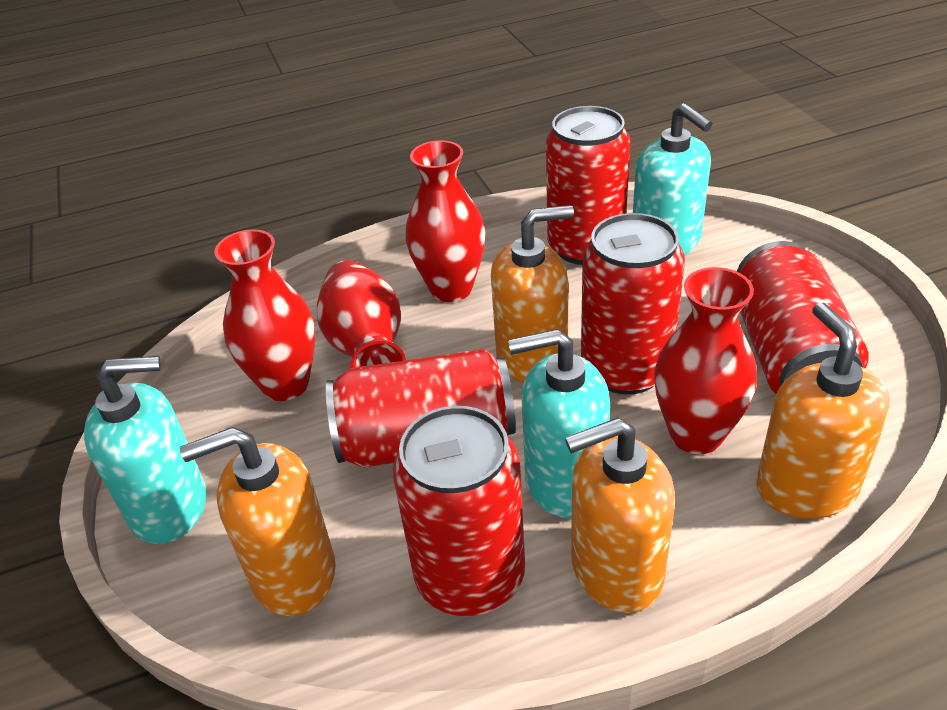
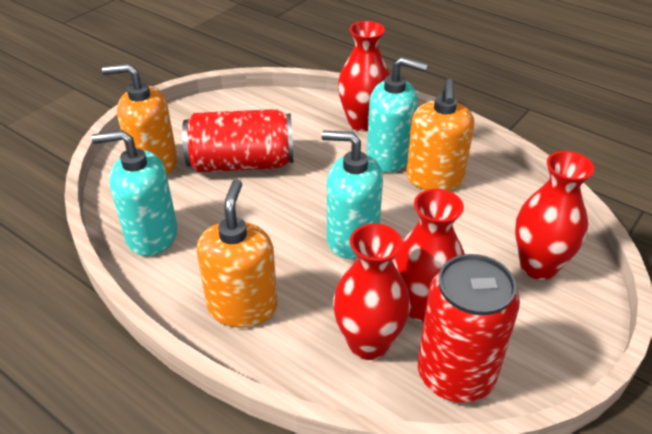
orange soap dispenser: 4 -> 3
red can: 5 -> 2

